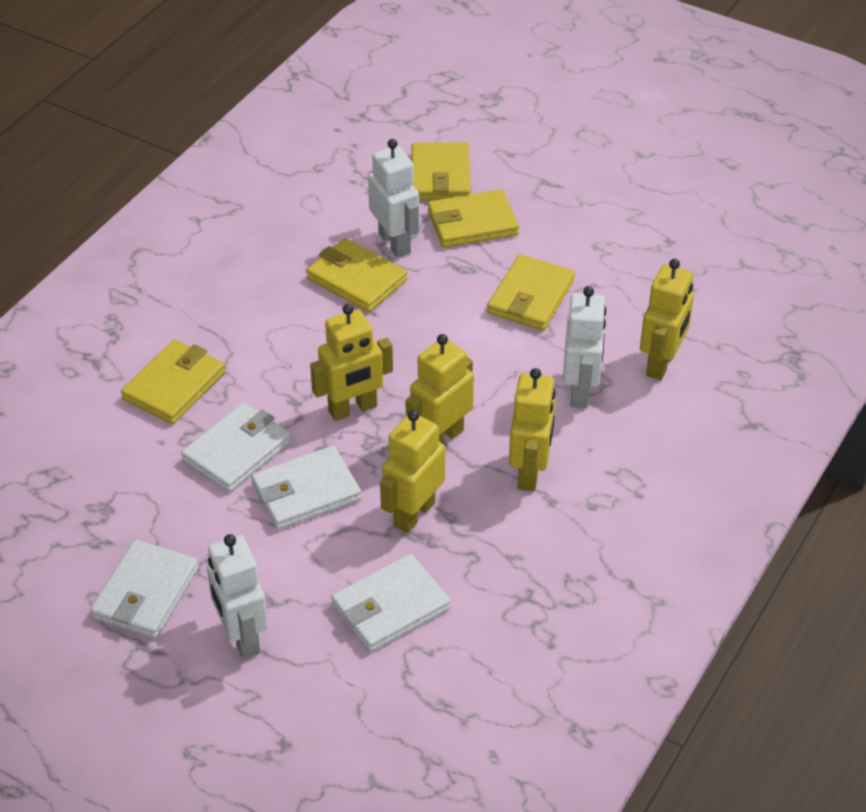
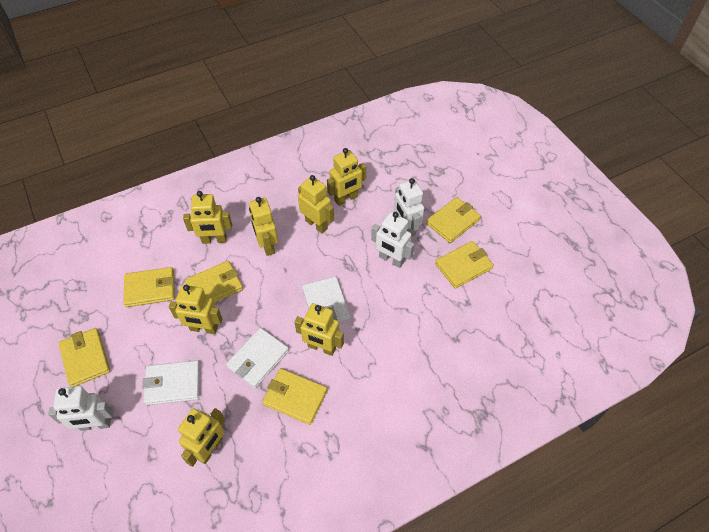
white wallet: 4 -> 3
yellow robot: 5 -> 7
yellow wallet: 5 -> 6

